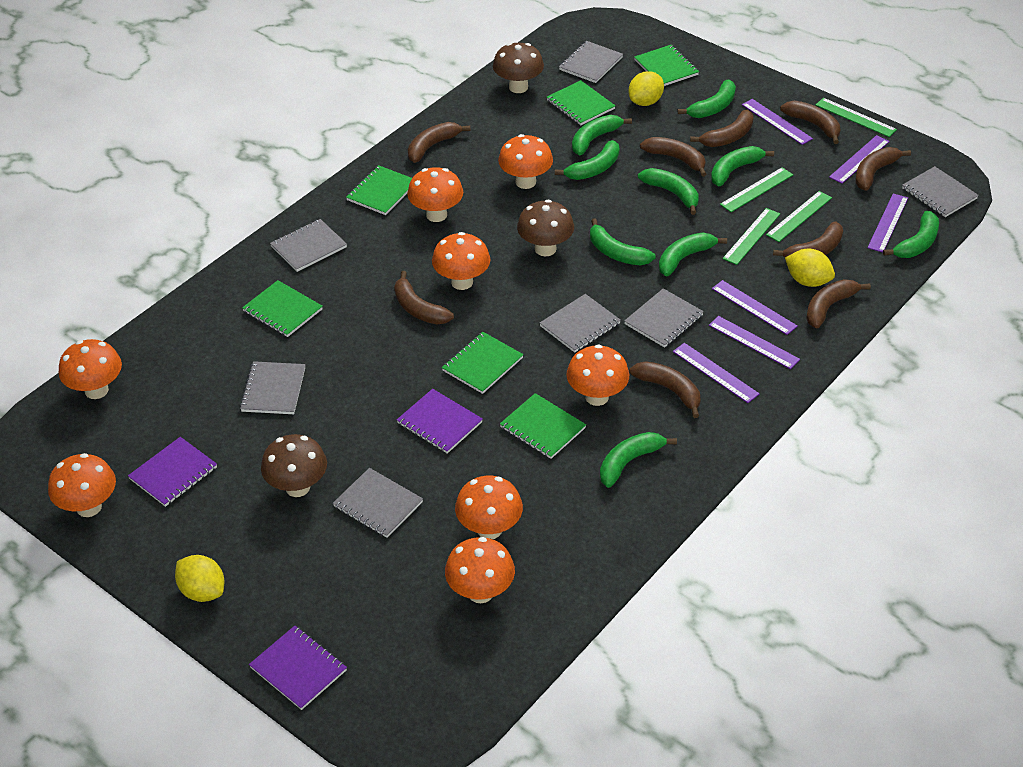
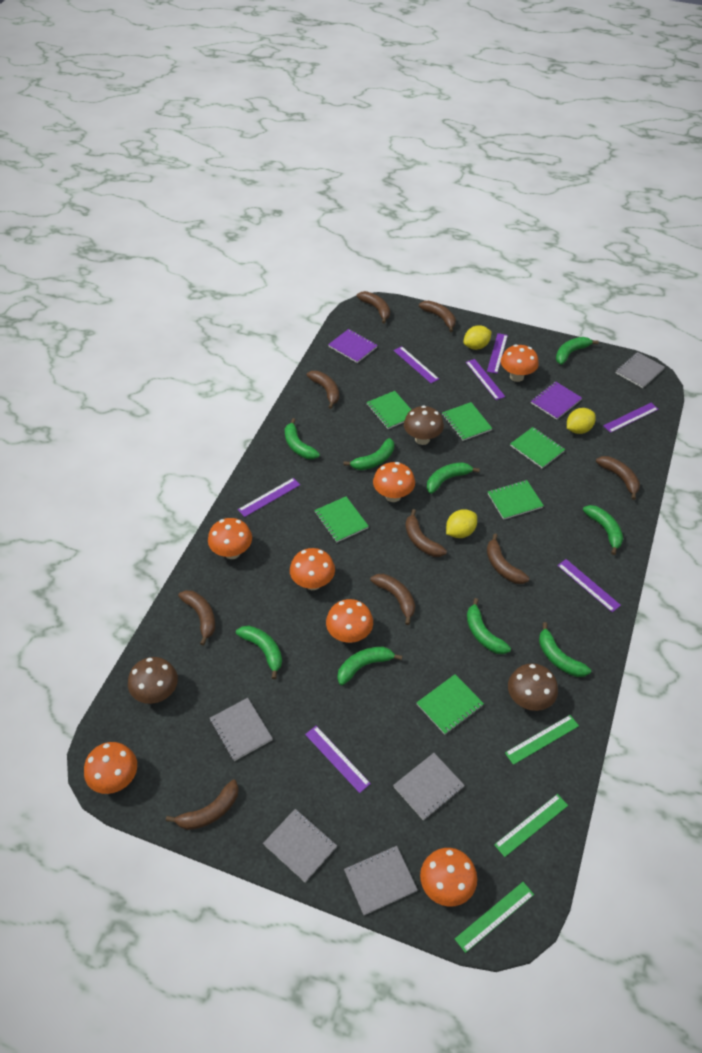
green ruler: 4 -> 3
grey notebook: 7 -> 5
orange mushroom: 8 -> 7
purple notebook: 3 -> 2
purple ruler: 6 -> 7

